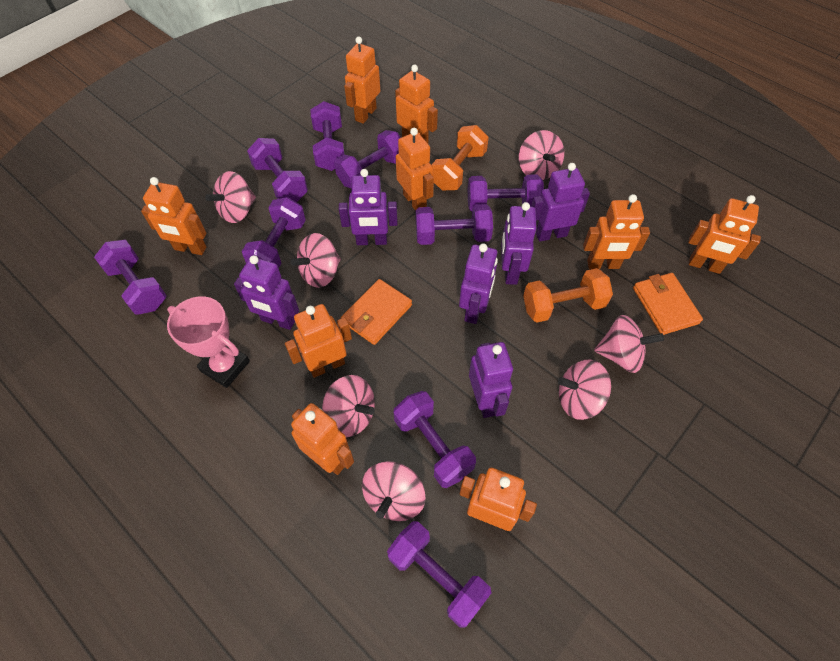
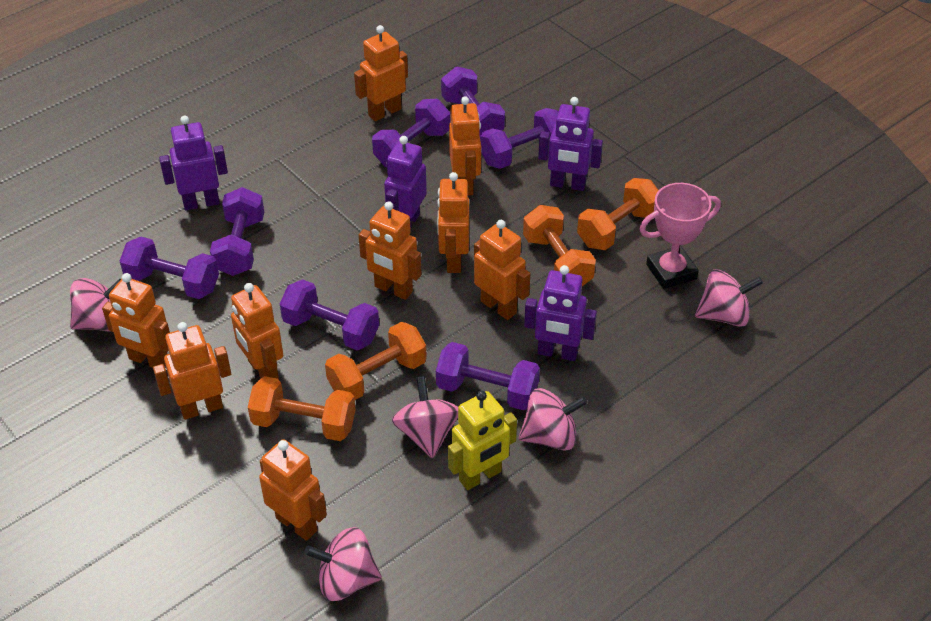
orange dumbbell: 2 -> 4
orange wallet: 2 -> 0
pink spinning top: 7 -> 5
purple dumbbell: 9 -> 7
purple robot: 6 -> 4
yellow robot: 0 -> 1

